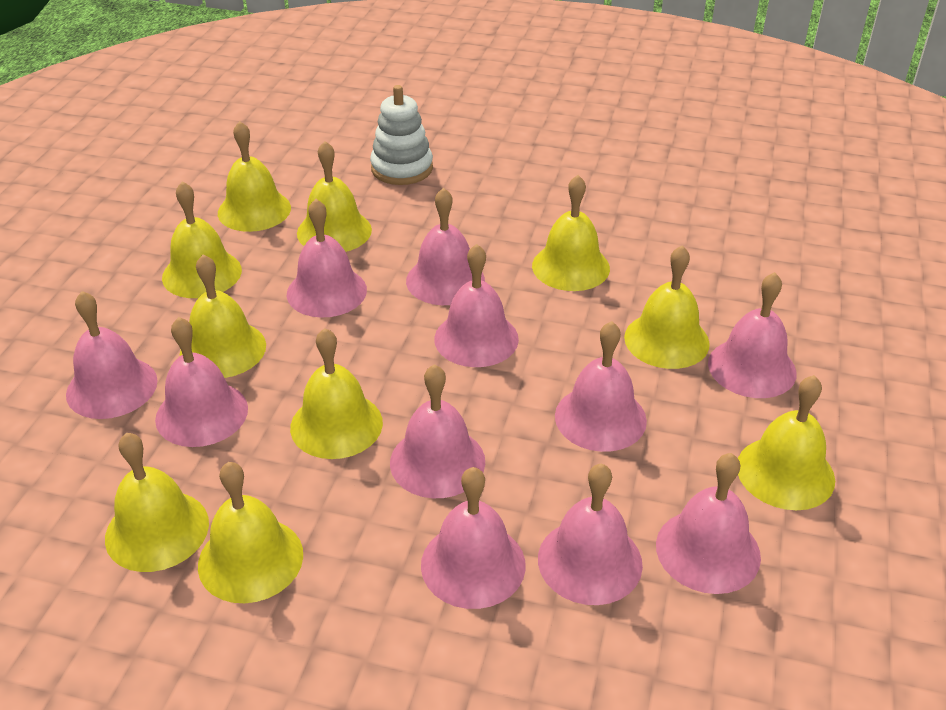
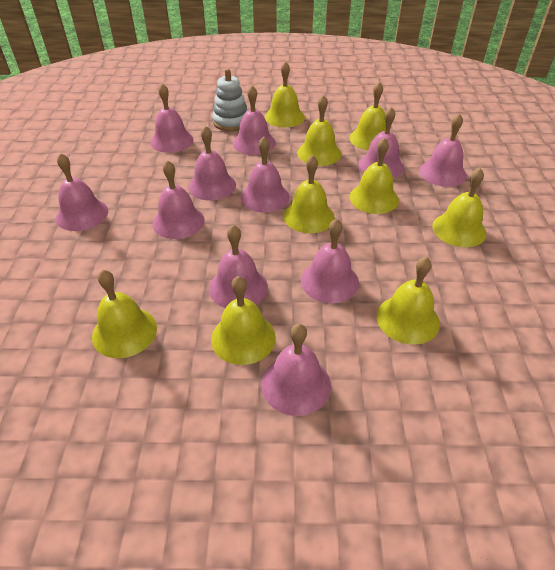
yellow bell: 10 -> 9

